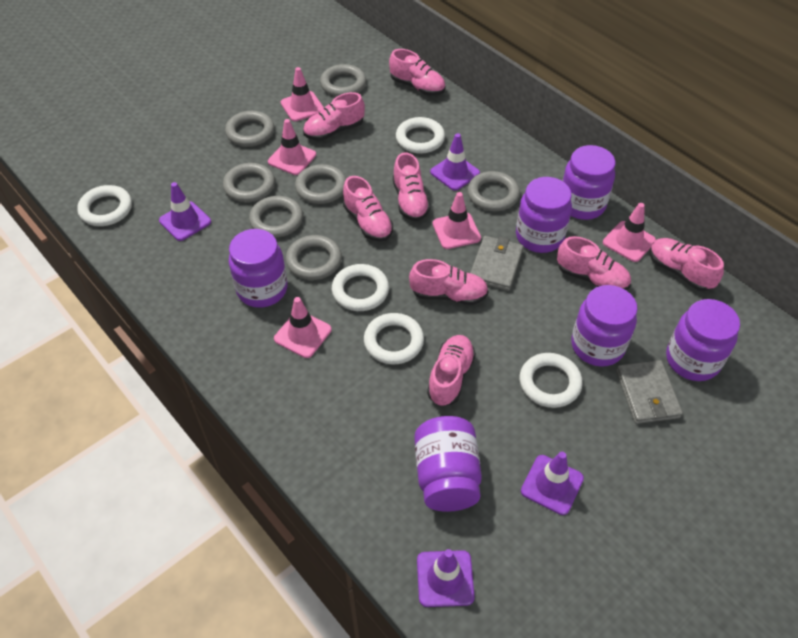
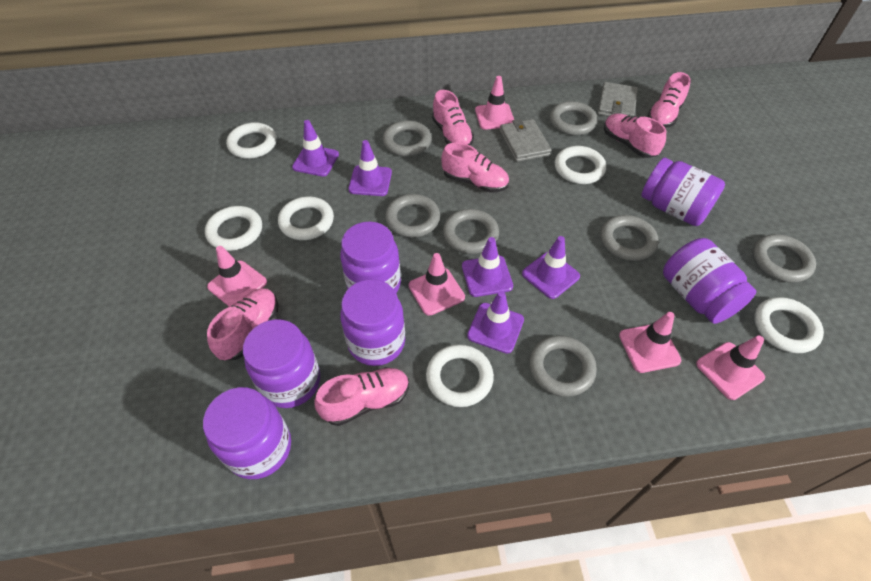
pink shoe: 8 -> 6
purple traffic cone: 4 -> 5
white ring: 5 -> 6

